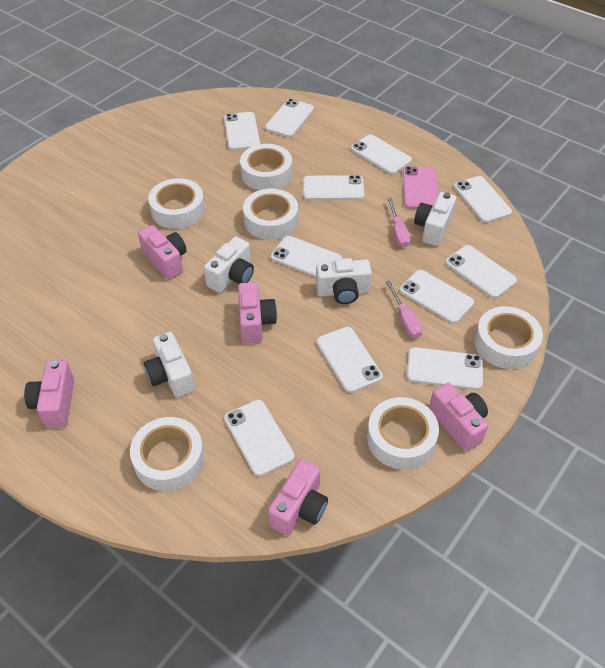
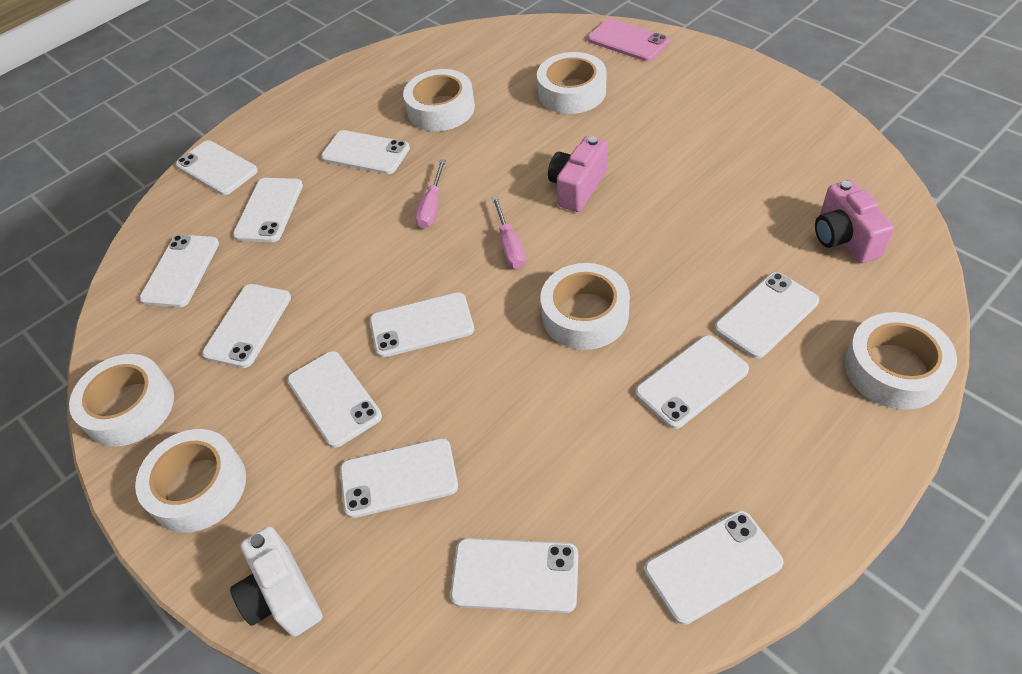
pink camera: 5 -> 2
white camera: 4 -> 1
white phone: 11 -> 12

